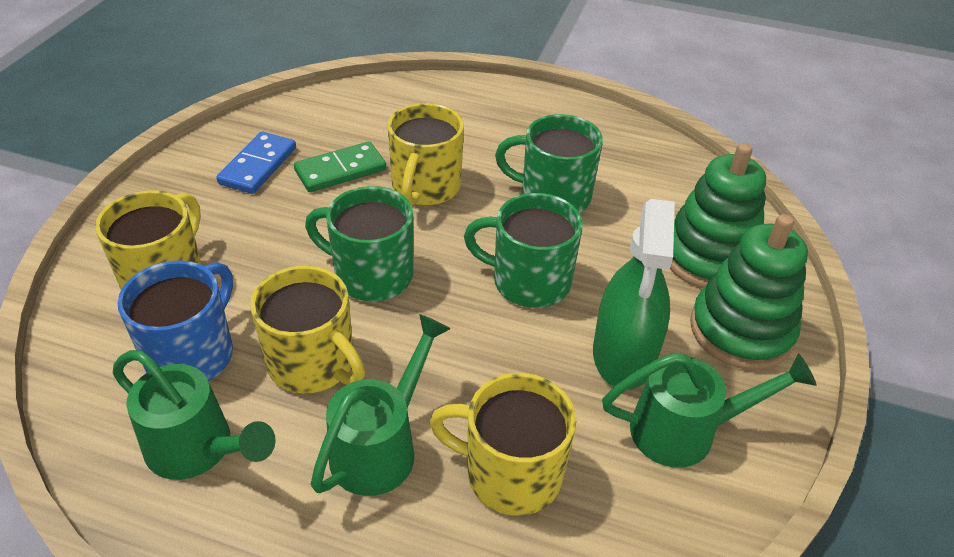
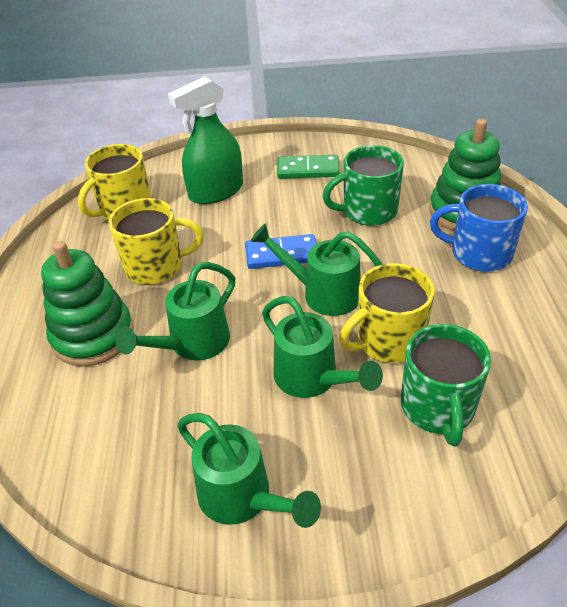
green mug: 3 -> 2
green watering can: 3 -> 4
yellow mug: 4 -> 3

